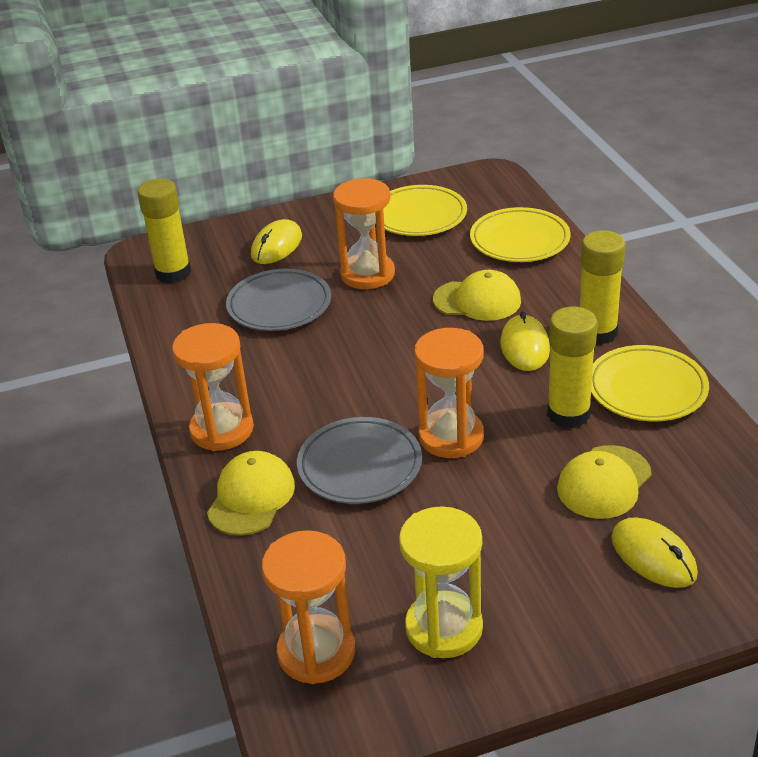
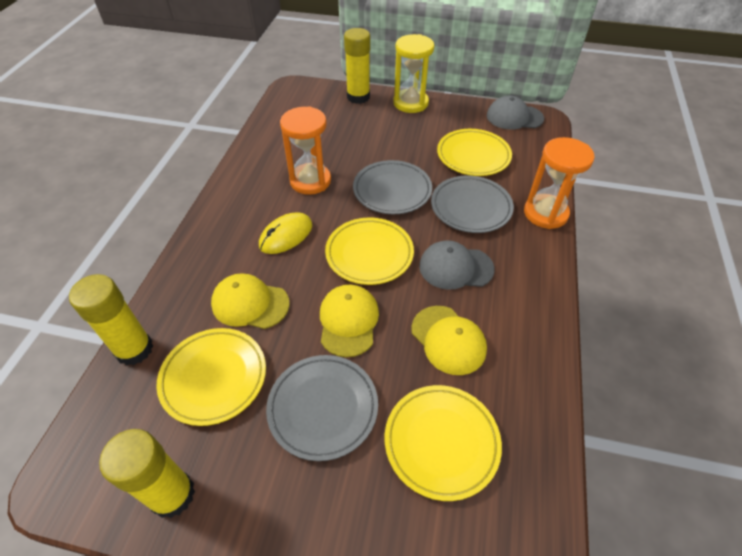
grey cap: 0 -> 2
grey plate: 2 -> 3
orange hourglass: 4 -> 2
yellow mouse: 3 -> 1
yellow plate: 3 -> 4

